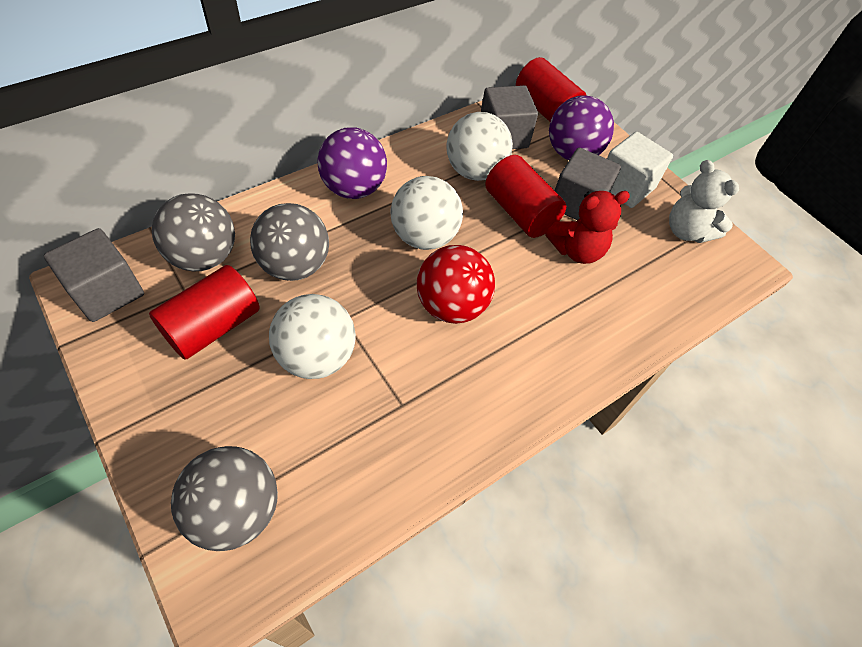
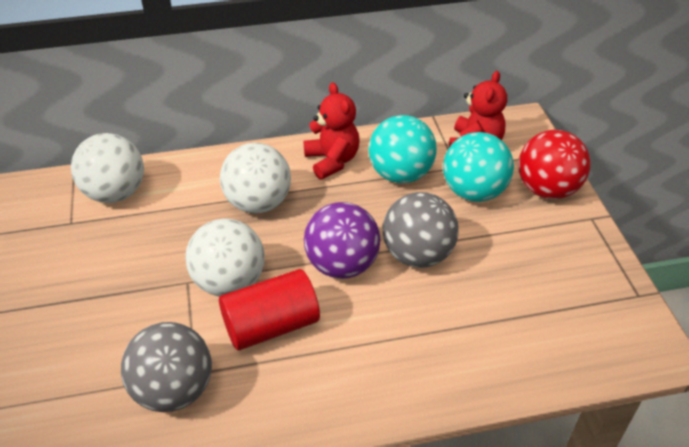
grey ball: 3 -> 2
grey cube: 3 -> 0
purple ball: 2 -> 1
red cylinder: 3 -> 1
red teddy bear: 1 -> 2
turquoise ball: 0 -> 2
white cube: 1 -> 0
white teddy bear: 1 -> 0

